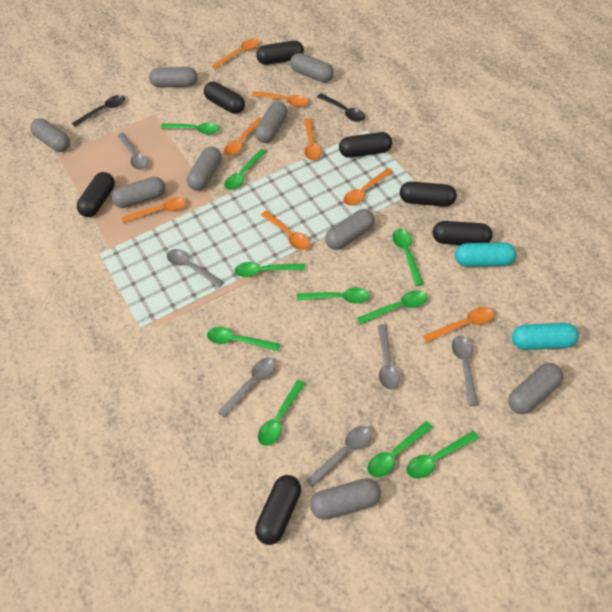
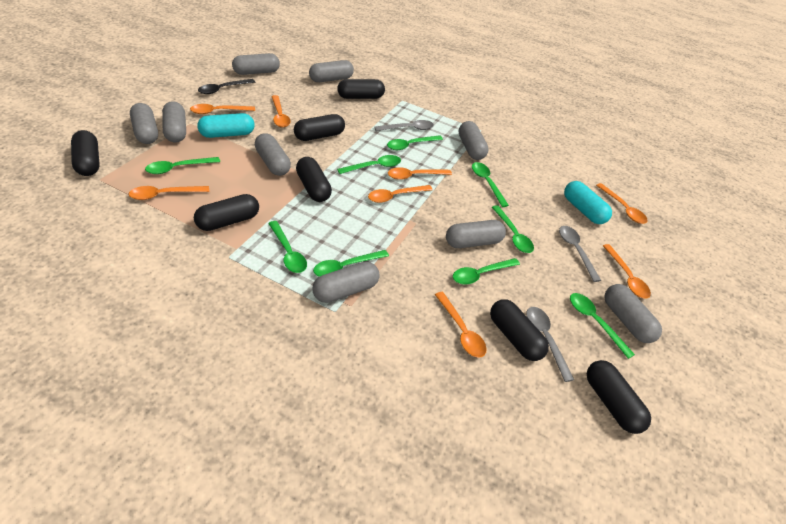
black spoon: 2 -> 1
green spoon: 10 -> 9
grey spoon: 6 -> 3

